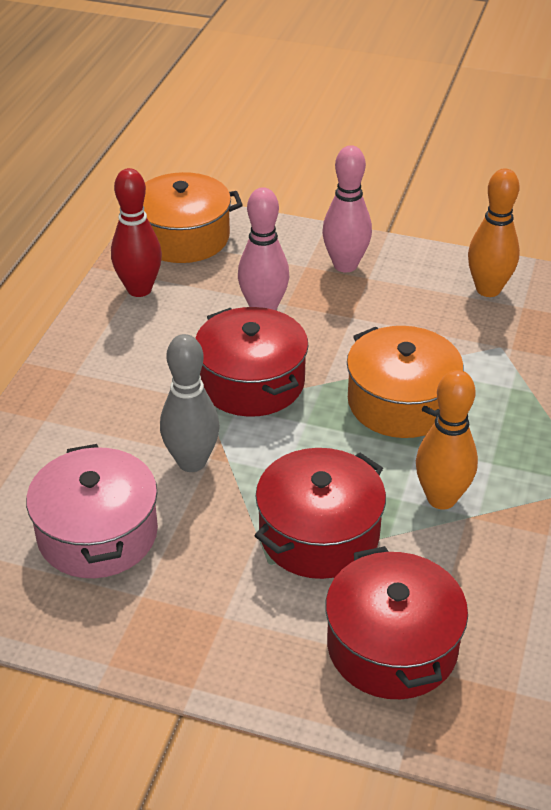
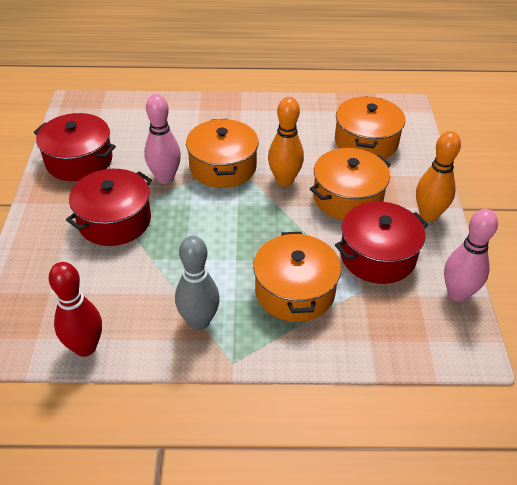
orange pot: 2 -> 4
pink pot: 1 -> 0

